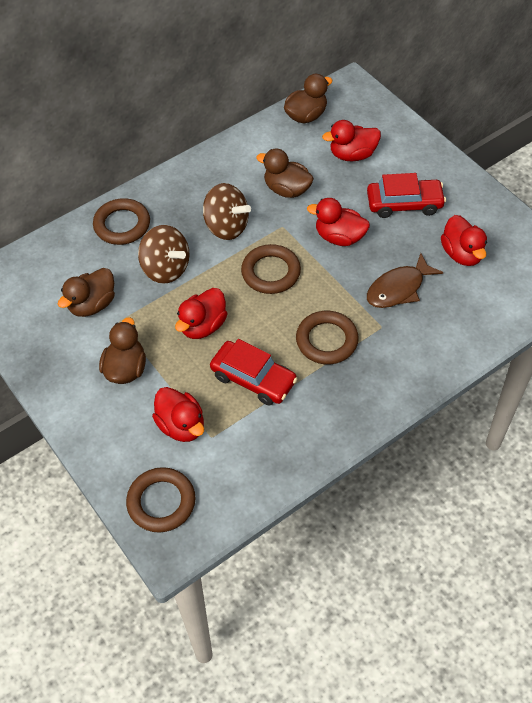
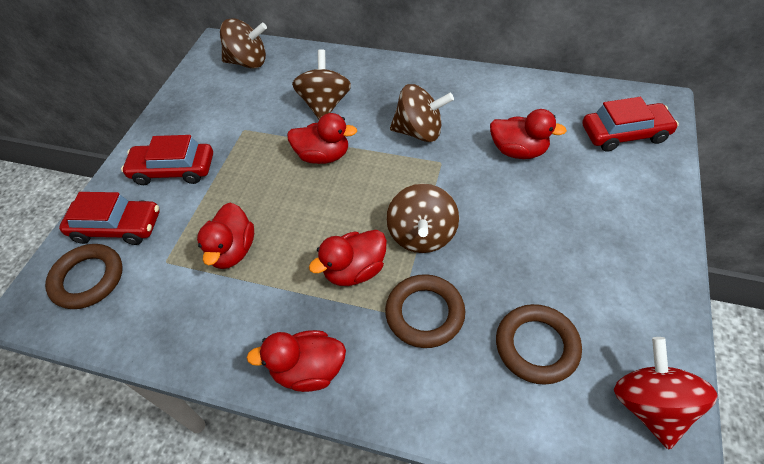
brown duck: 4 -> 0
brown fish: 1 -> 0
brown ring: 4 -> 3
brown spinning top: 2 -> 4
red car: 2 -> 3
red spinning top: 0 -> 1

